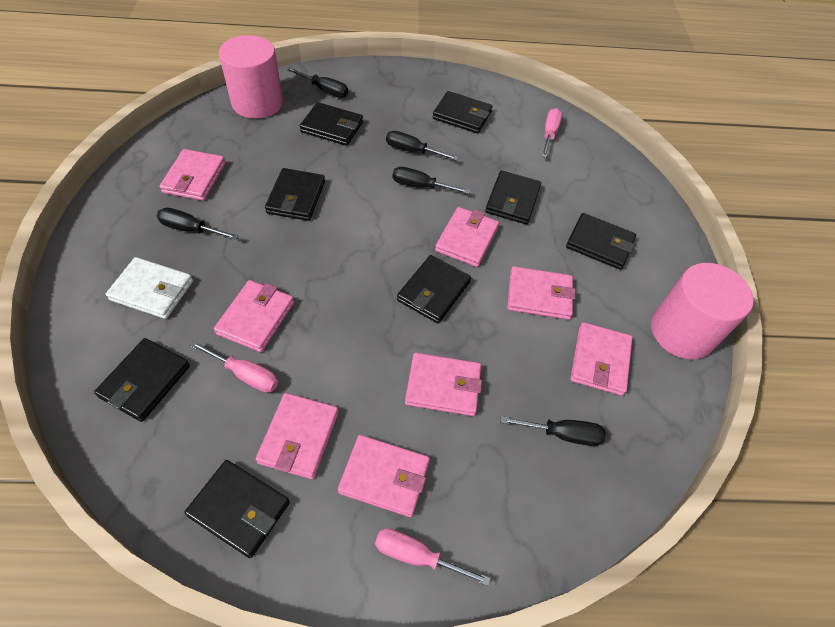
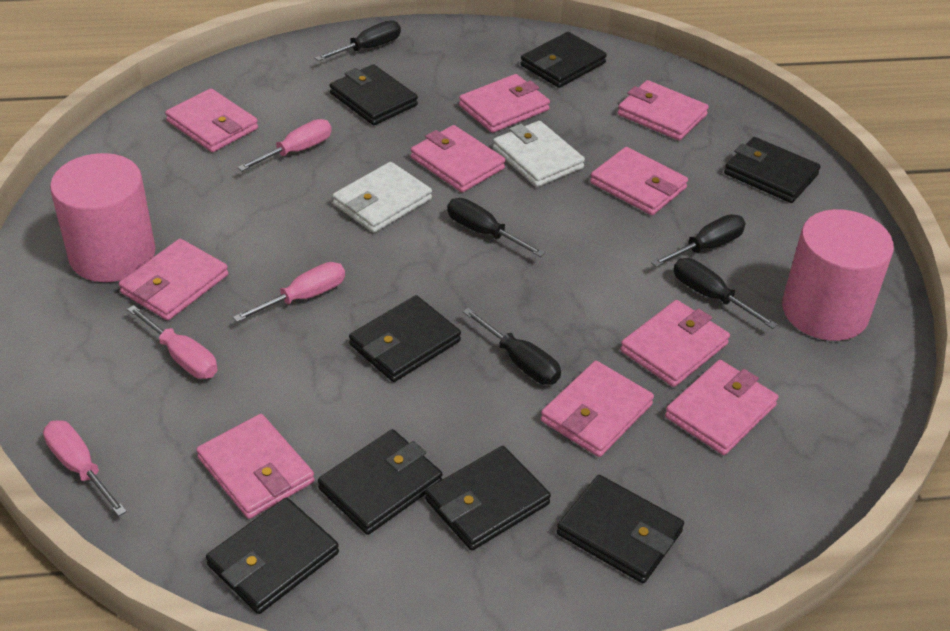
pink screwdriver: 3 -> 4
pink wallet: 8 -> 10
white wallet: 1 -> 2

